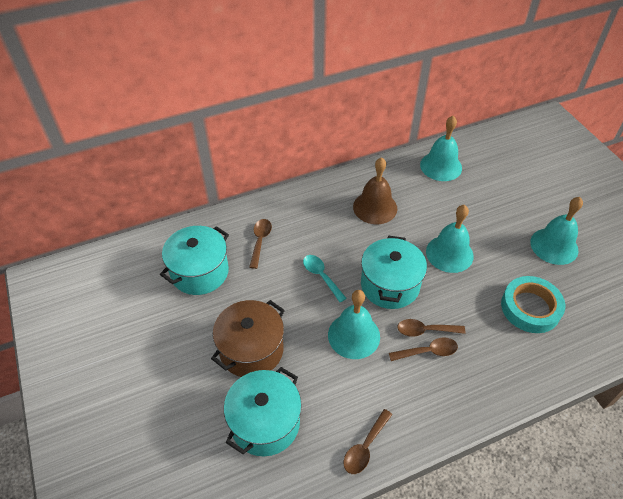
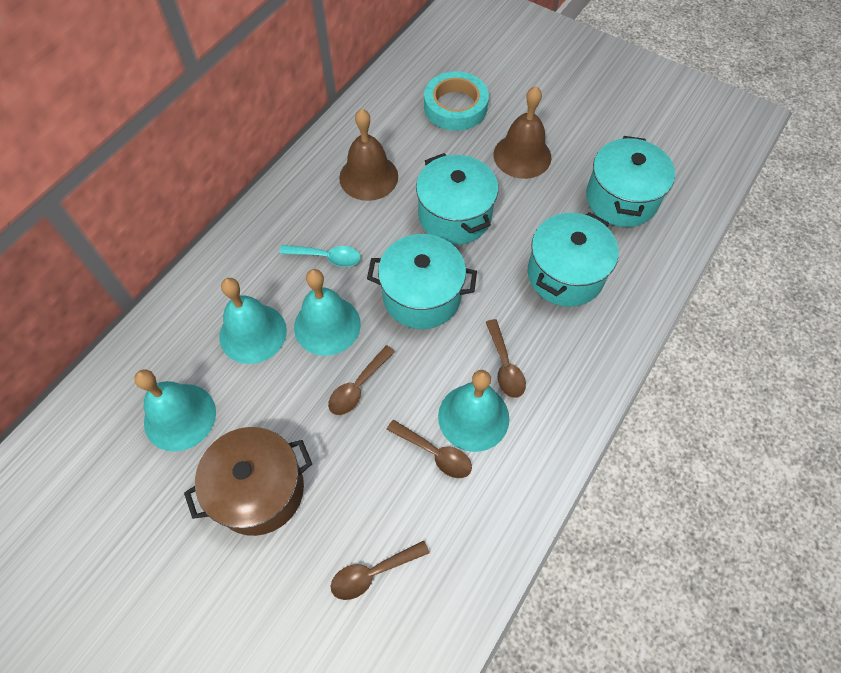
brown bell: 1 -> 2
turquoise pot: 3 -> 4

